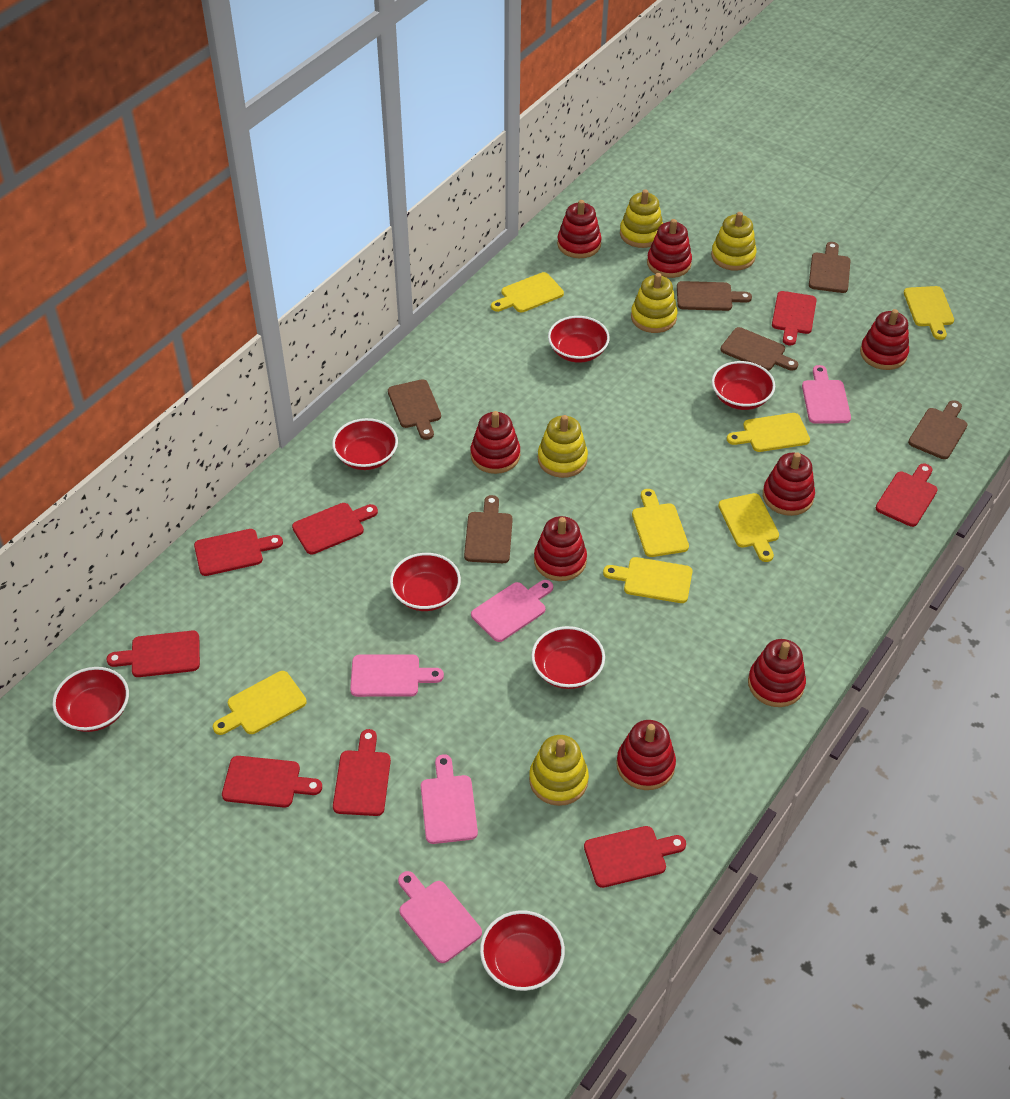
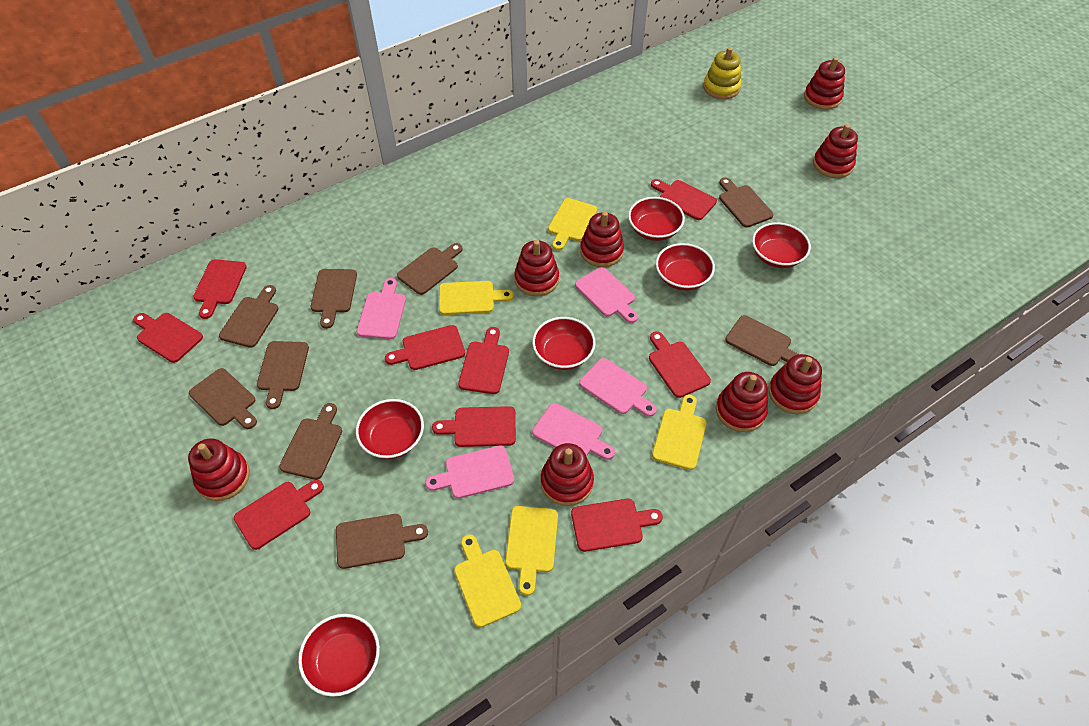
brown cutting board: 6 -> 9
red bowl: 7 -> 6
red cutting board: 8 -> 9
yellow cutting board: 7 -> 5
yellow stacking toy: 5 -> 1

